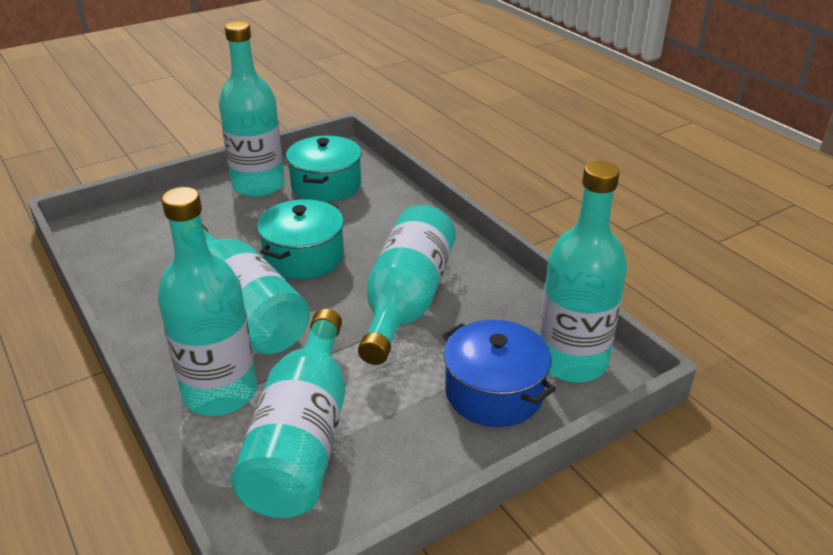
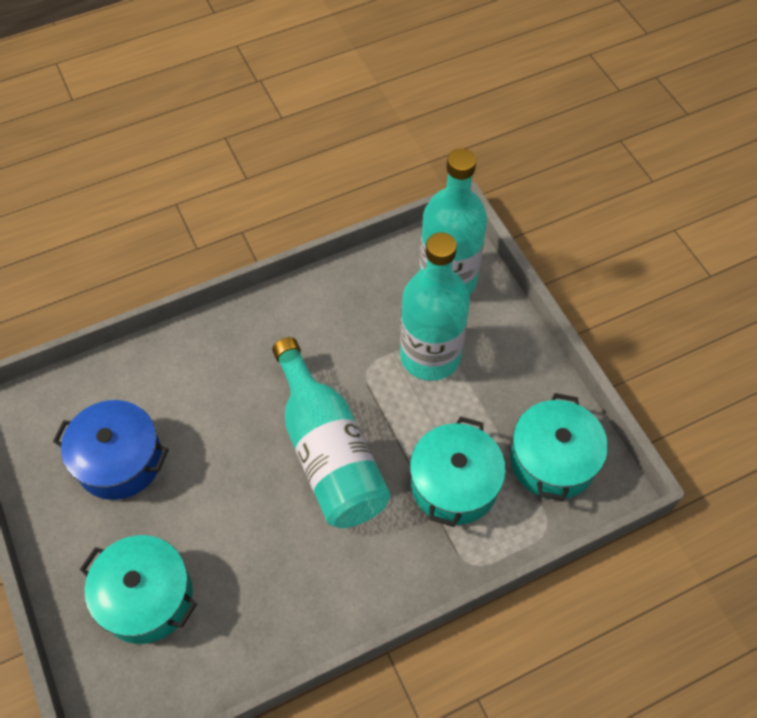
turquoise bottle: 6 -> 3
turquoise pot: 2 -> 3

